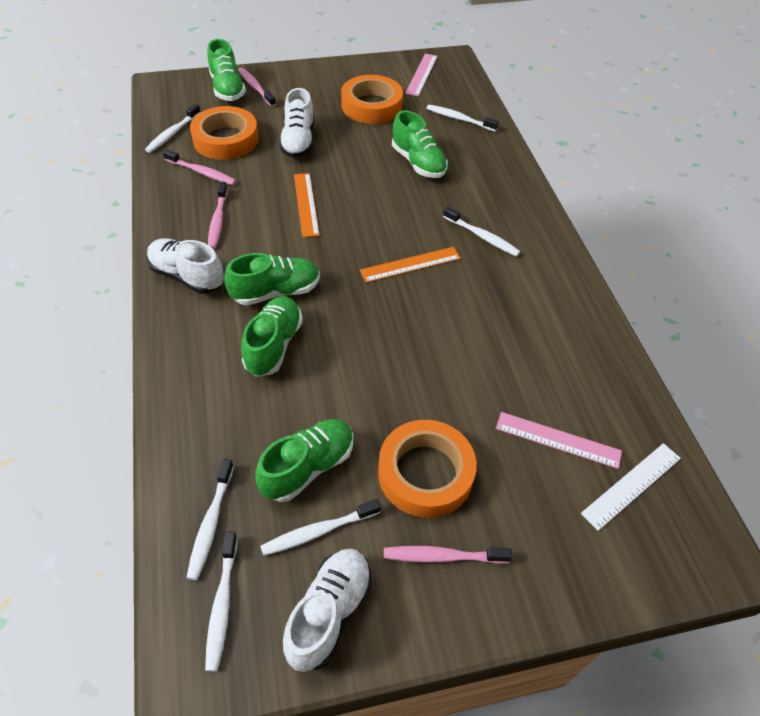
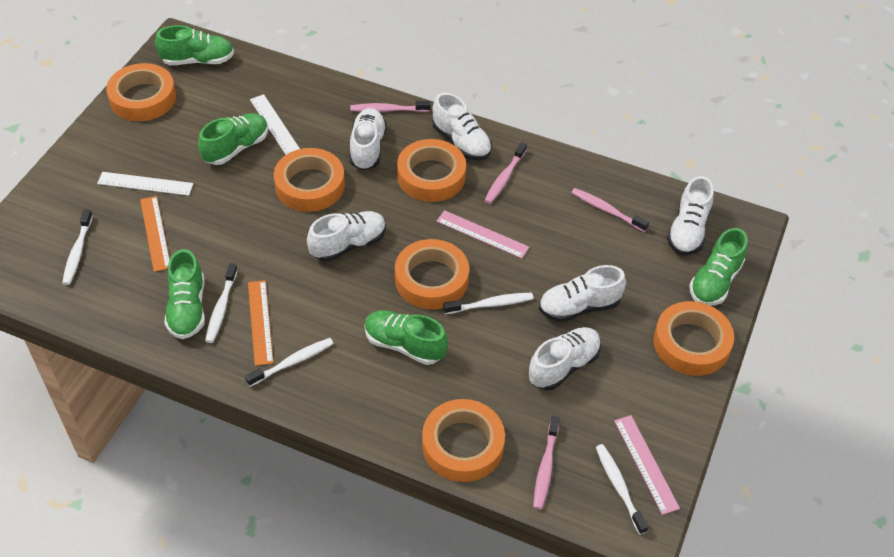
orange tape: 3 -> 6
white ruler: 1 -> 2
white shoe: 3 -> 6
white toothbrush: 6 -> 5

